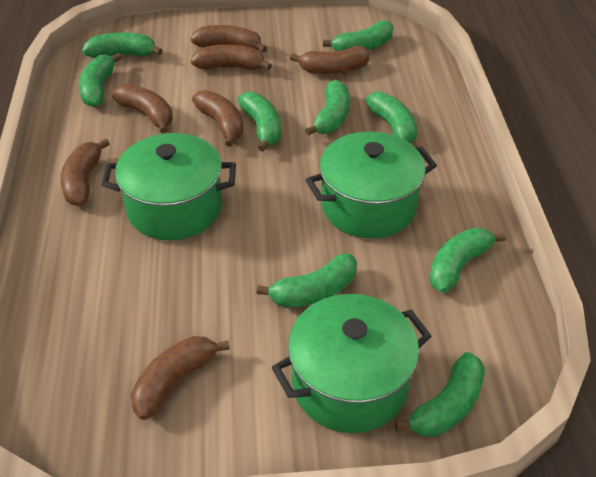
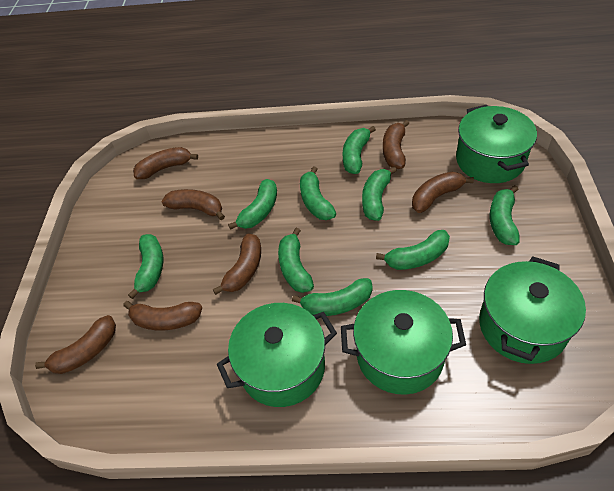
green pot: 3 -> 4

